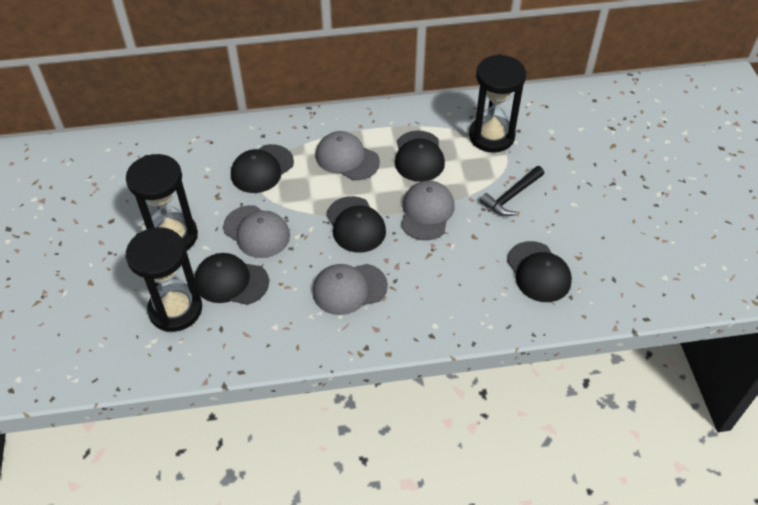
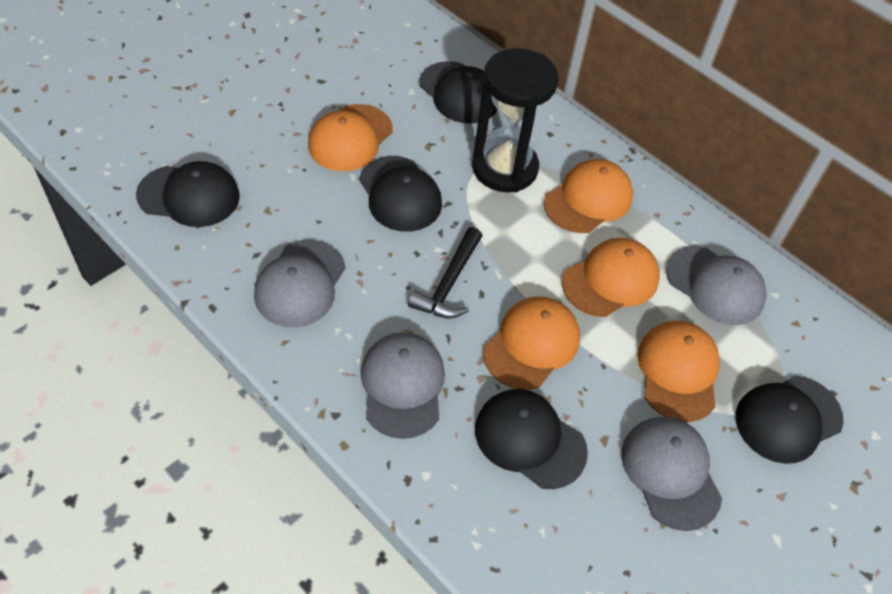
black hourglass: 3 -> 1
orange cap: 0 -> 5

